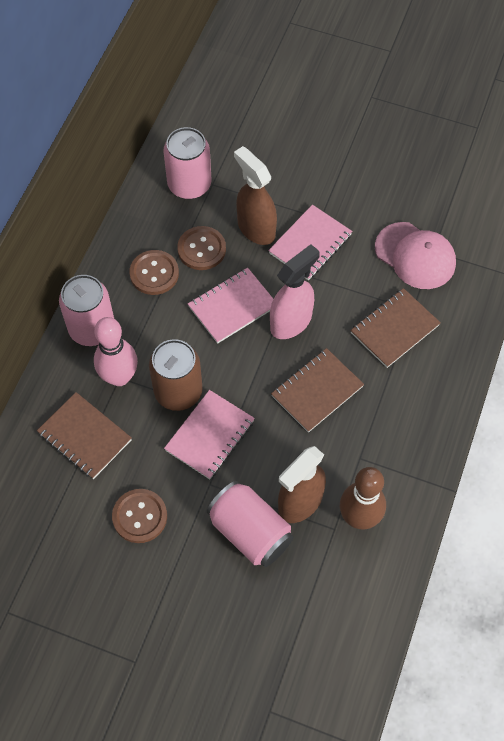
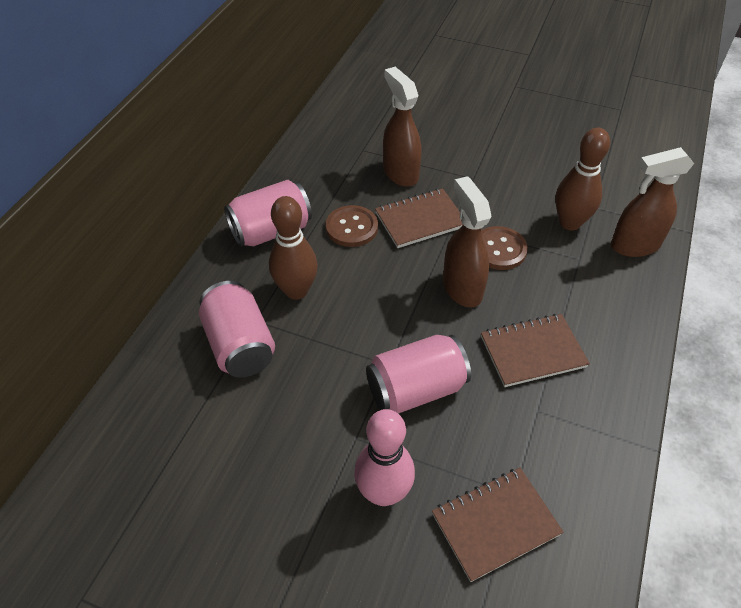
brown bowling pin: 1 -> 2
brown button: 3 -> 2
brown can: 1 -> 0
brown spray bottle: 2 -> 3
pink cap: 1 -> 0
pink notebook: 3 -> 0
pink spray bottle: 1 -> 0

